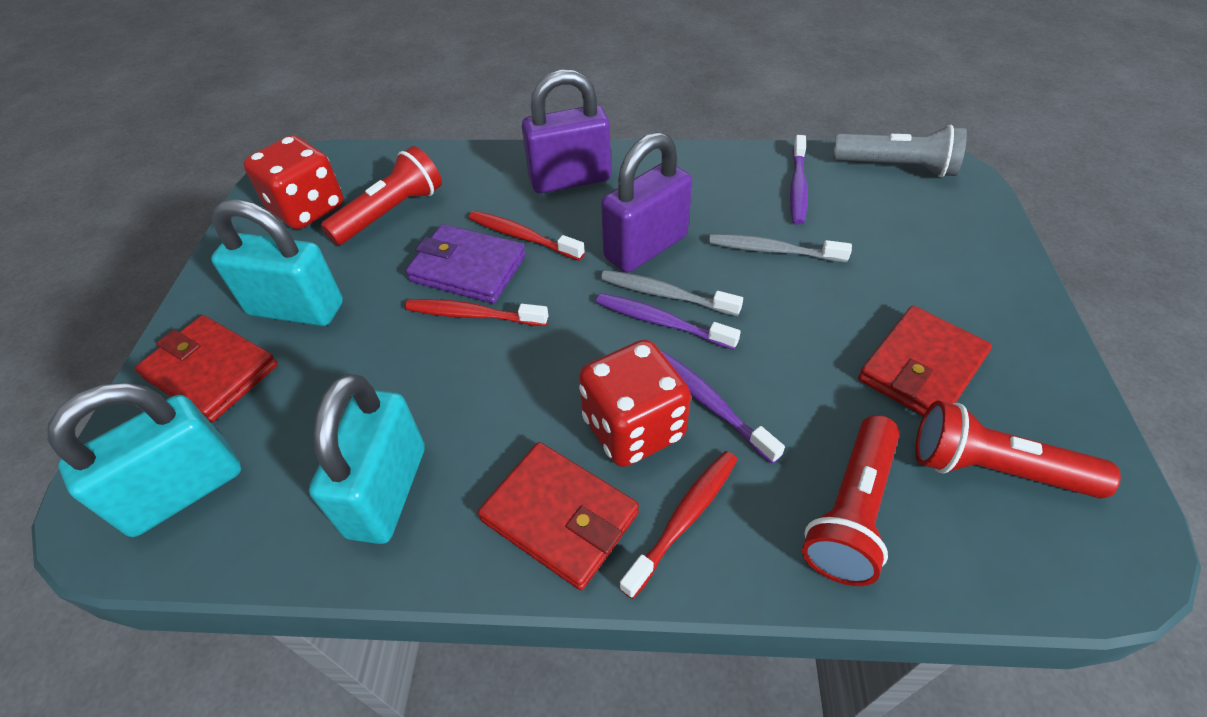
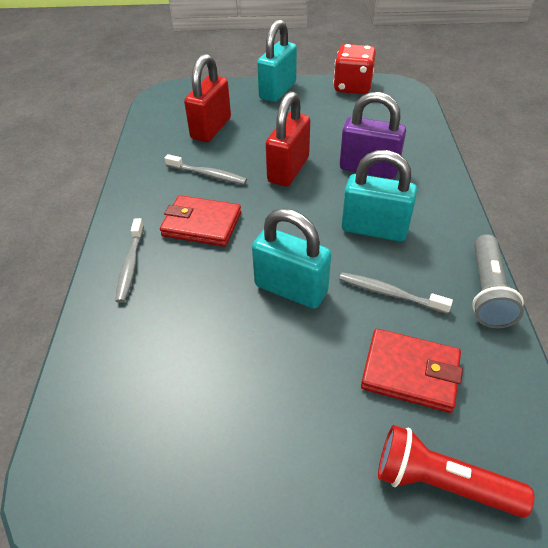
grey toothbrush: 2 -> 3
purple padlock: 2 -> 1
purple toothbrush: 3 -> 0
purple wallet: 1 -> 0
red dice: 2 -> 1
red flashlight: 3 -> 1
red padlock: 0 -> 2
red toothbrush: 3 -> 0
red wallet: 3 -> 2

